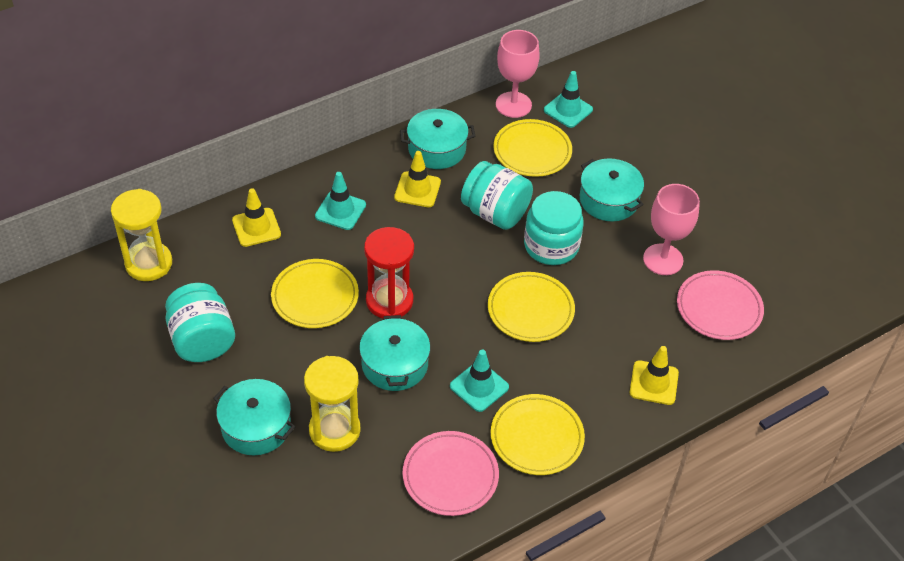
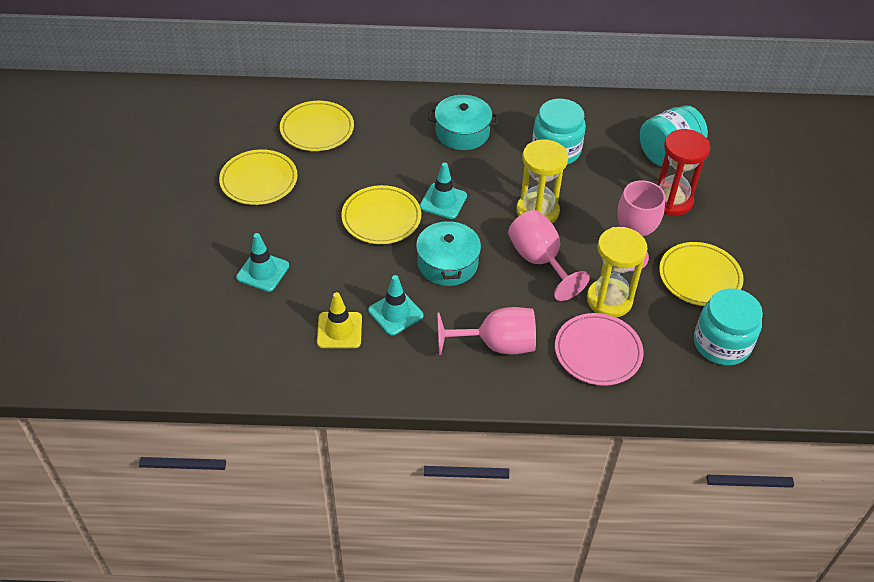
pink goblet: 2 -> 3
pink plate: 2 -> 1
turquoise pot: 4 -> 2
yellow traffic cone: 3 -> 1

